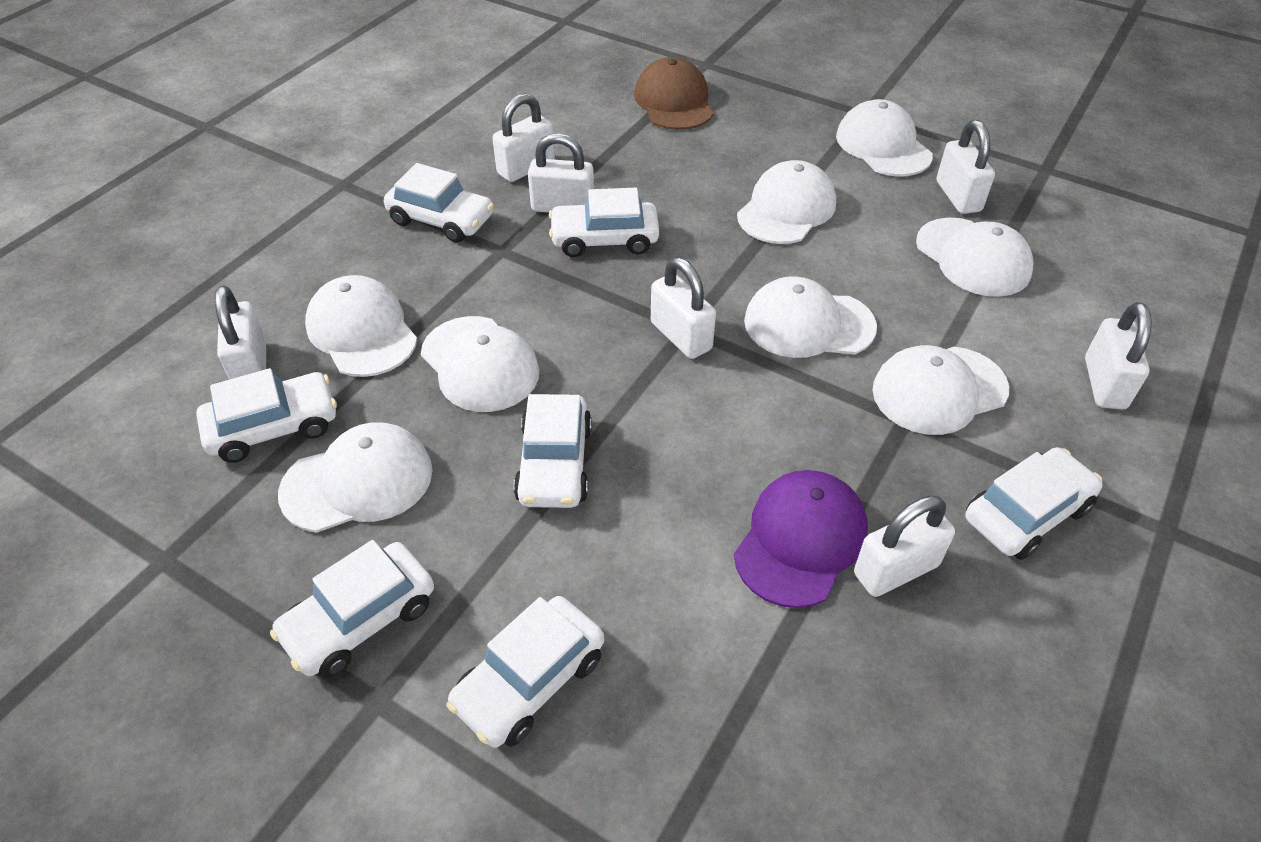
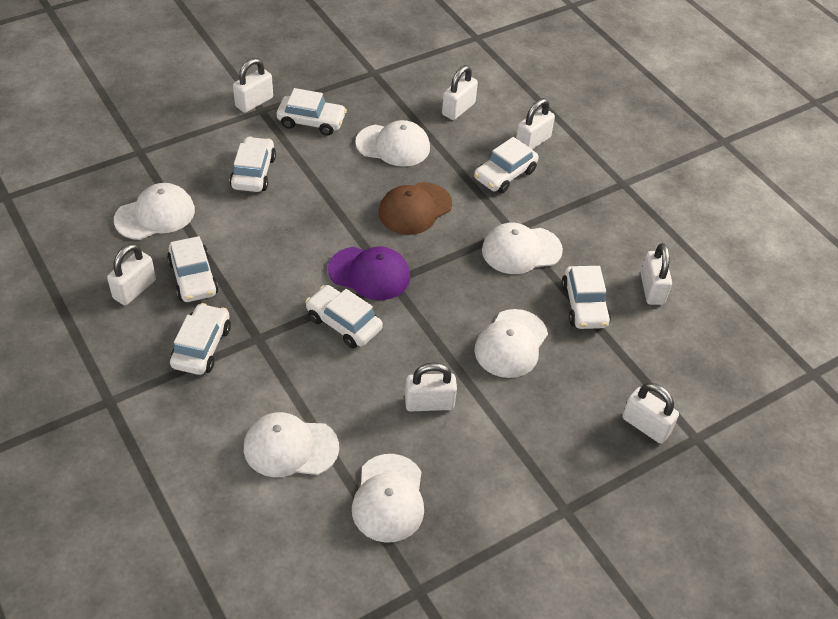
white cap: 8 -> 6

